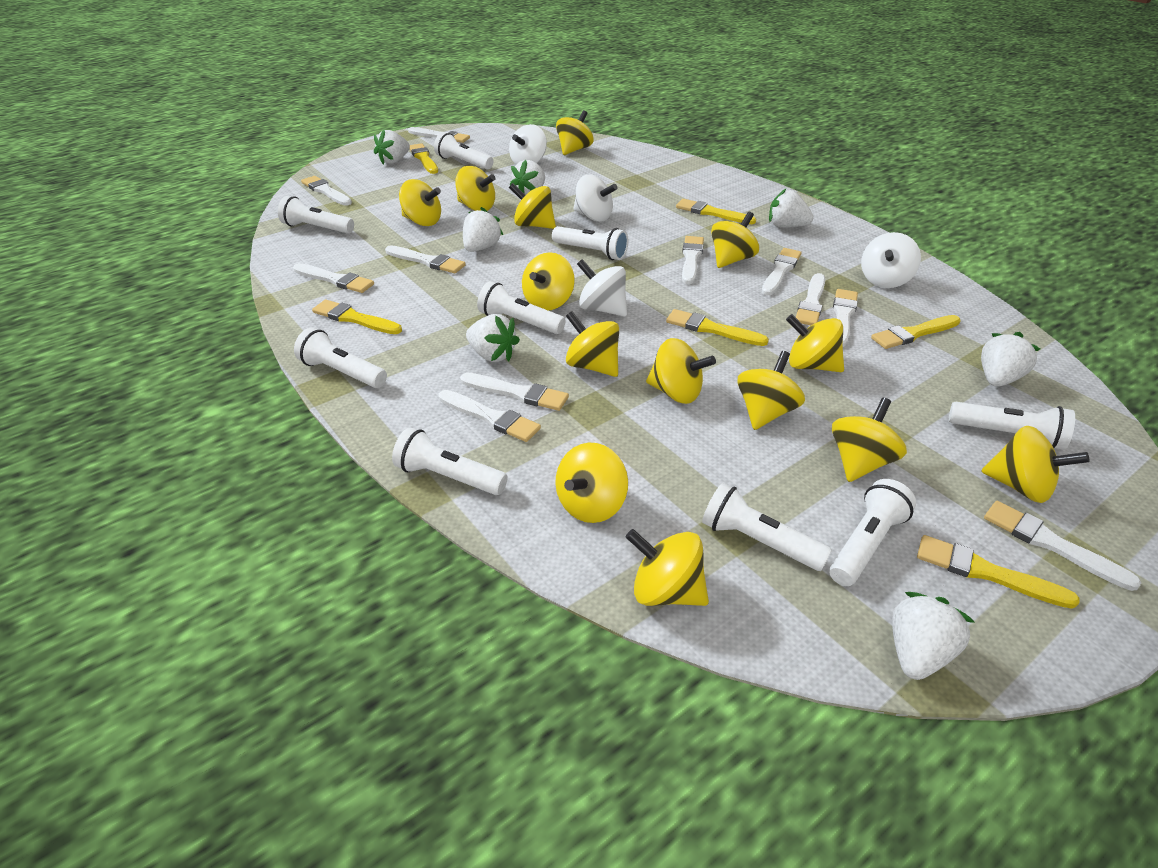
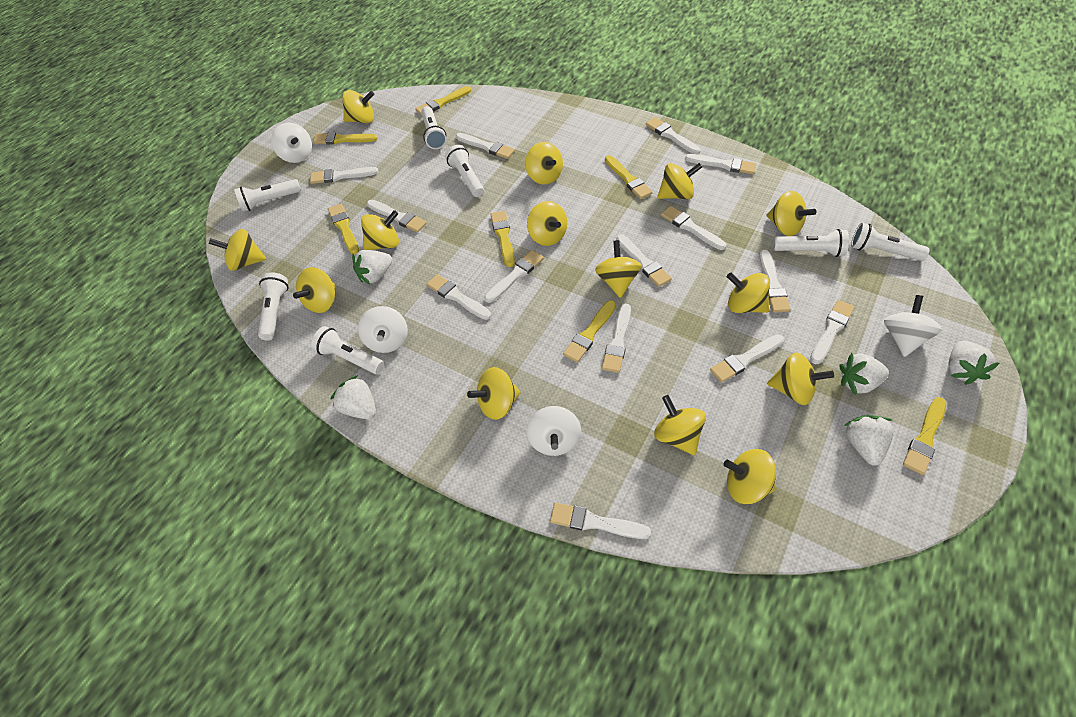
white brush: 11 -> 14
white flashlight: 9 -> 7
white strawberry: 7 -> 5
yellow brush: 6 -> 7

